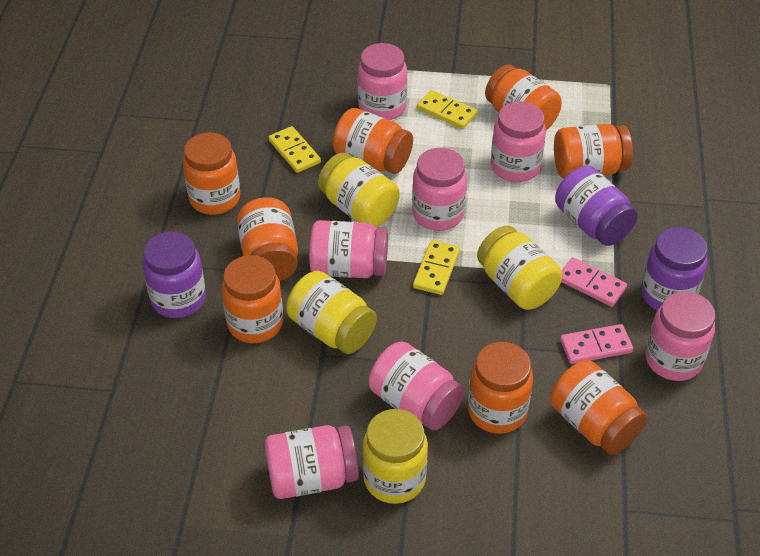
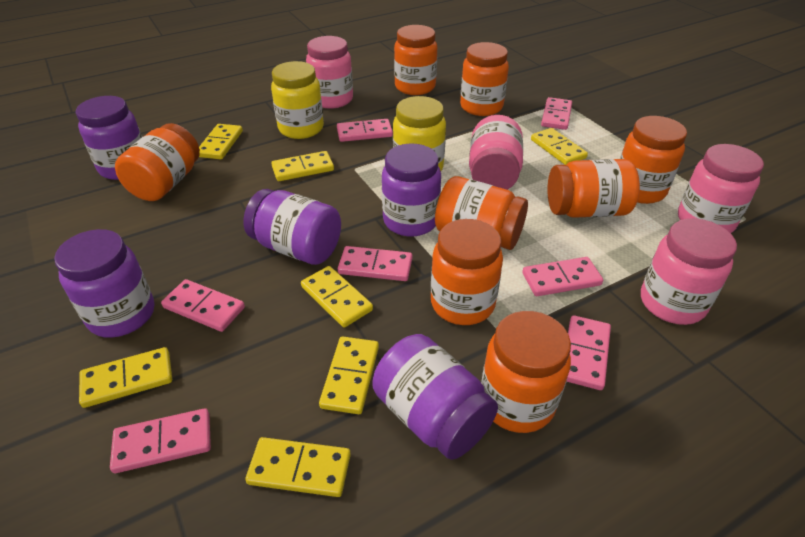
pink domino: 2 -> 7
pink jar: 7 -> 4
purple jar: 3 -> 5
yellow domino: 3 -> 7
yellow jar: 4 -> 2

